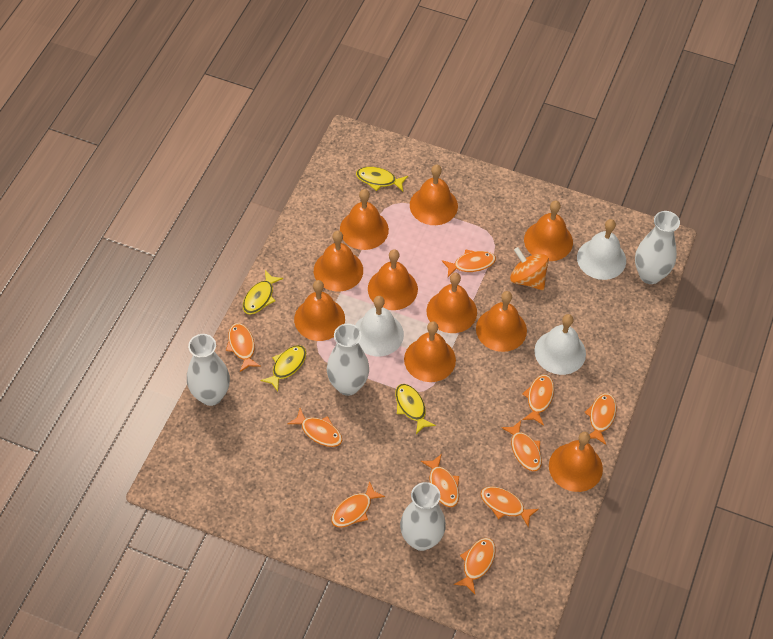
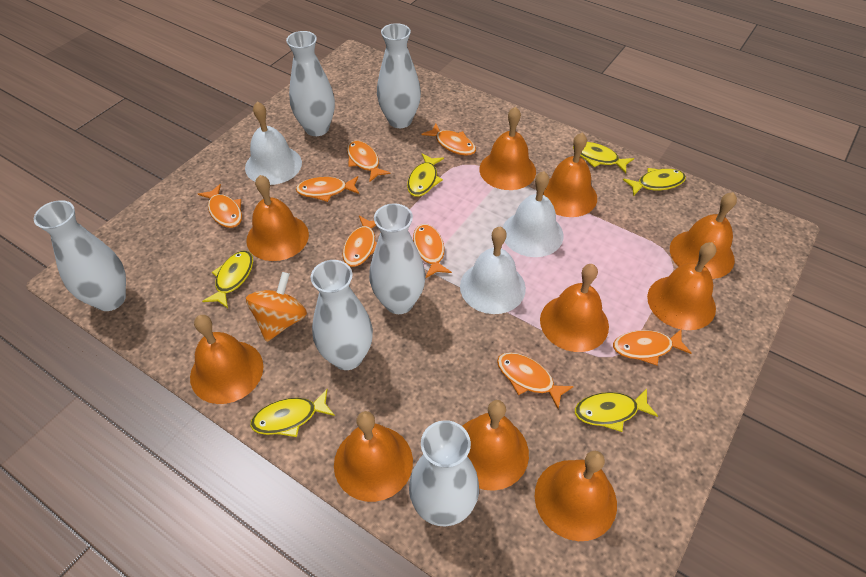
orange fish: 10 -> 8
white vase: 4 -> 6
yellow fish: 4 -> 6

